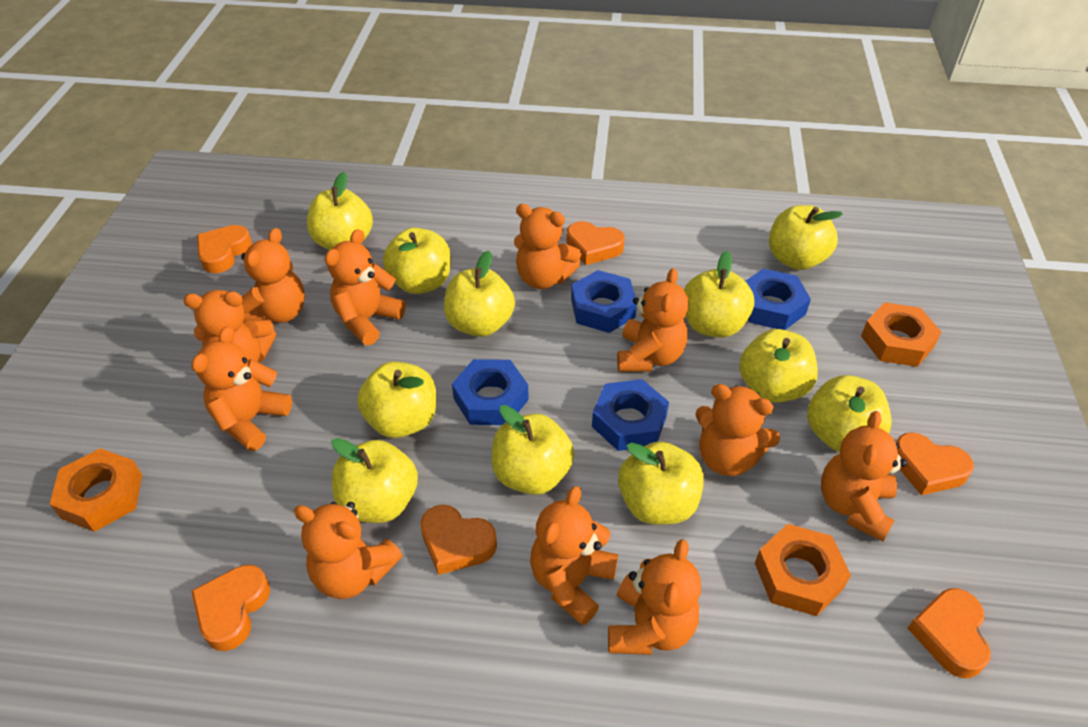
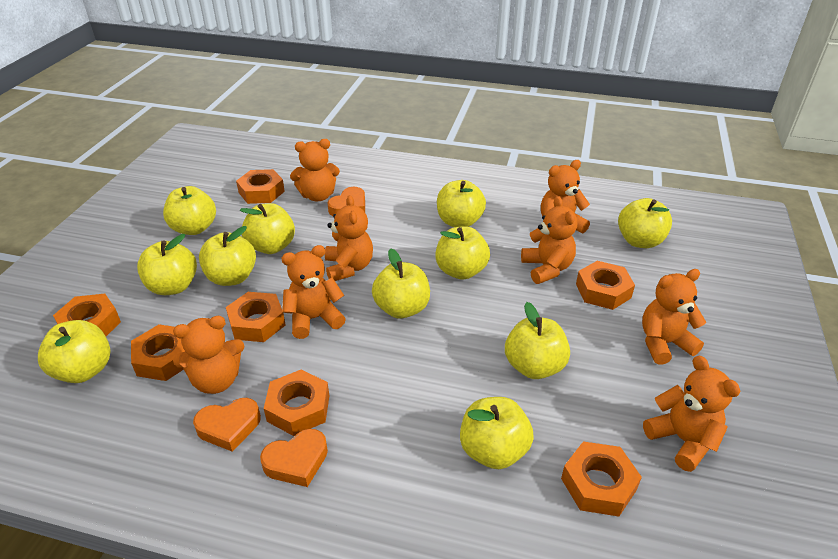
blue nut: 4 -> 0
orange heart: 6 -> 3
orange nut: 3 -> 7
orange teddy bear: 11 -> 8

